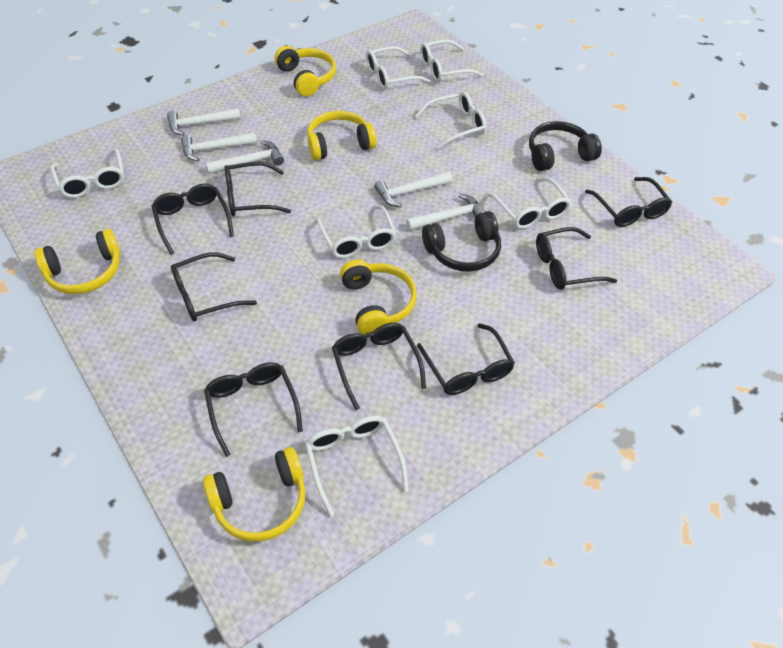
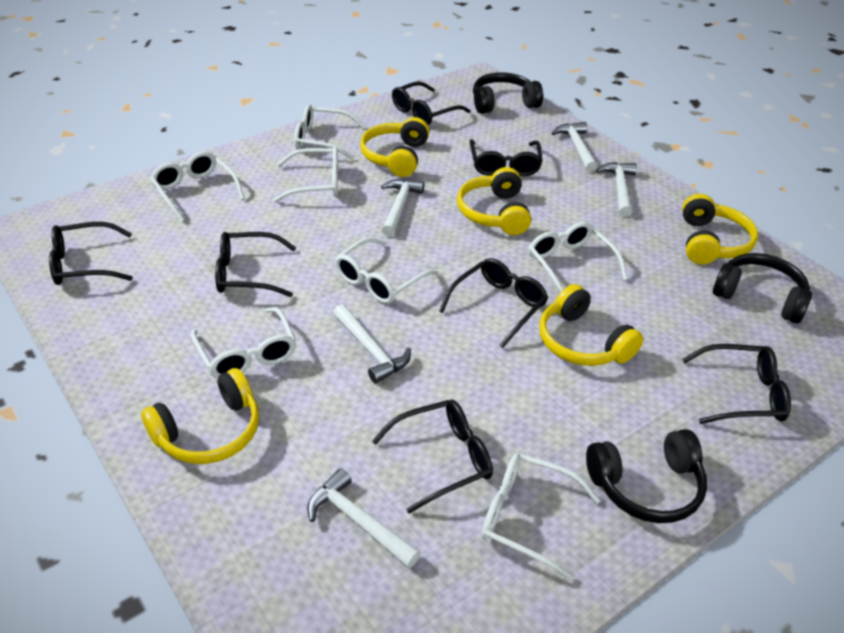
black glasses: 8 -> 7
black headphones: 2 -> 3

